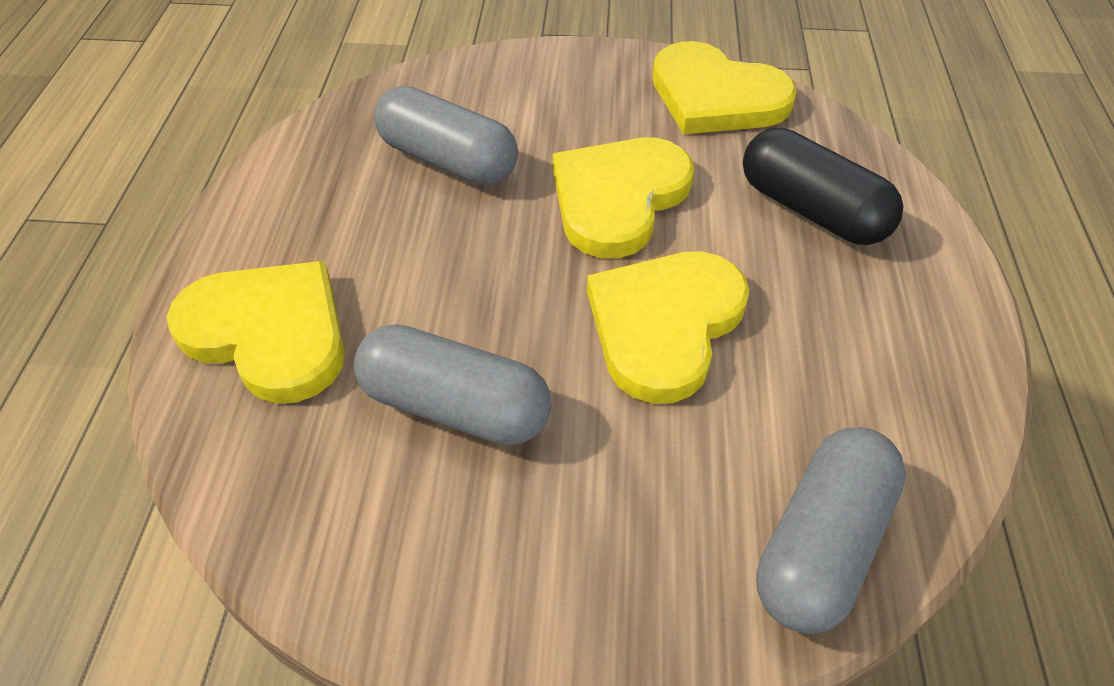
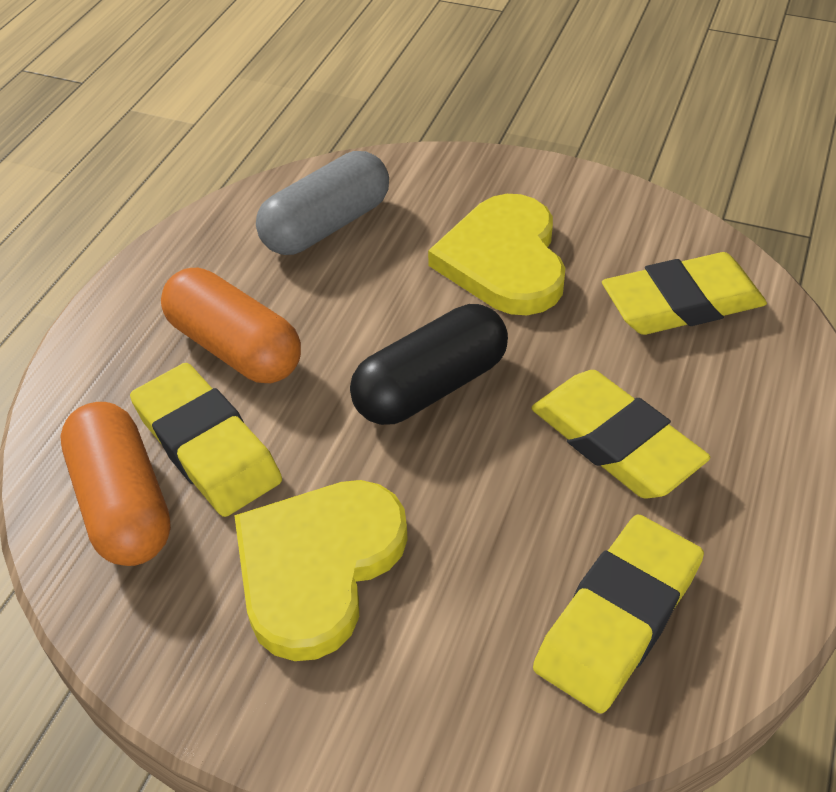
grey capsule: 3 -> 1
orange capsule: 0 -> 2
yellow eraser: 0 -> 4
yellow heart: 4 -> 2

